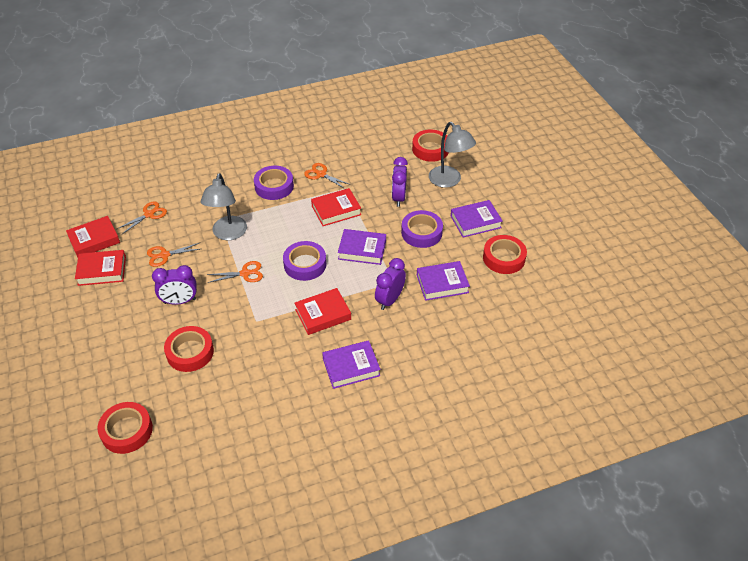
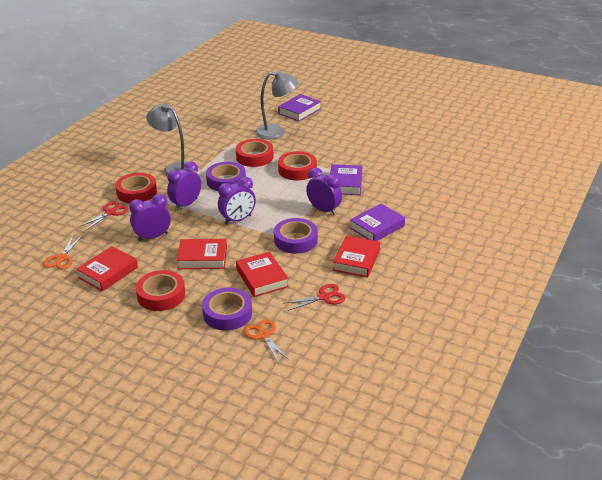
orange scissors: 4 -> 2
purple book: 4 -> 3
purple clock: 3 -> 4
red scissors: 0 -> 2

